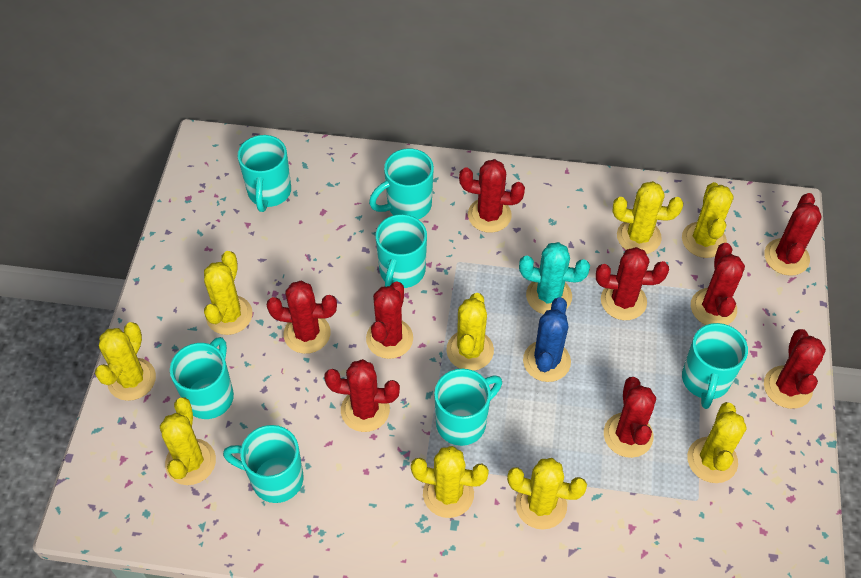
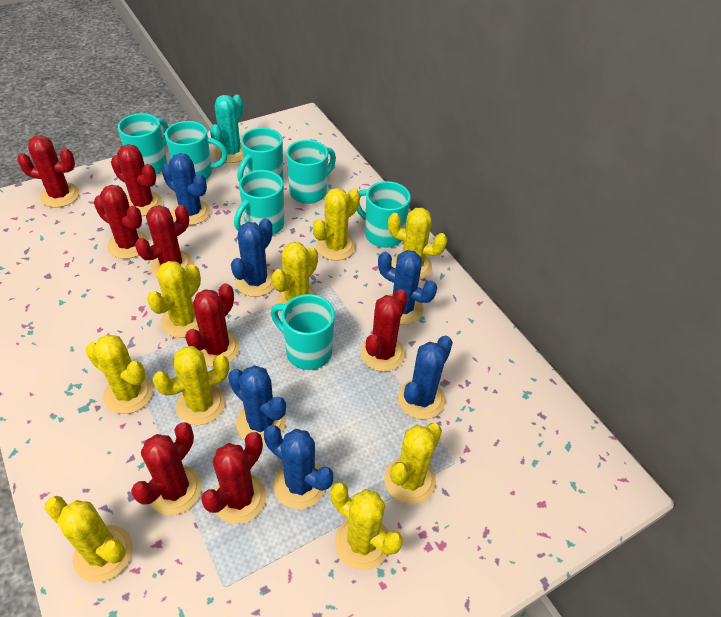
blue cactus: 1 -> 6
red cactus: 9 -> 8

